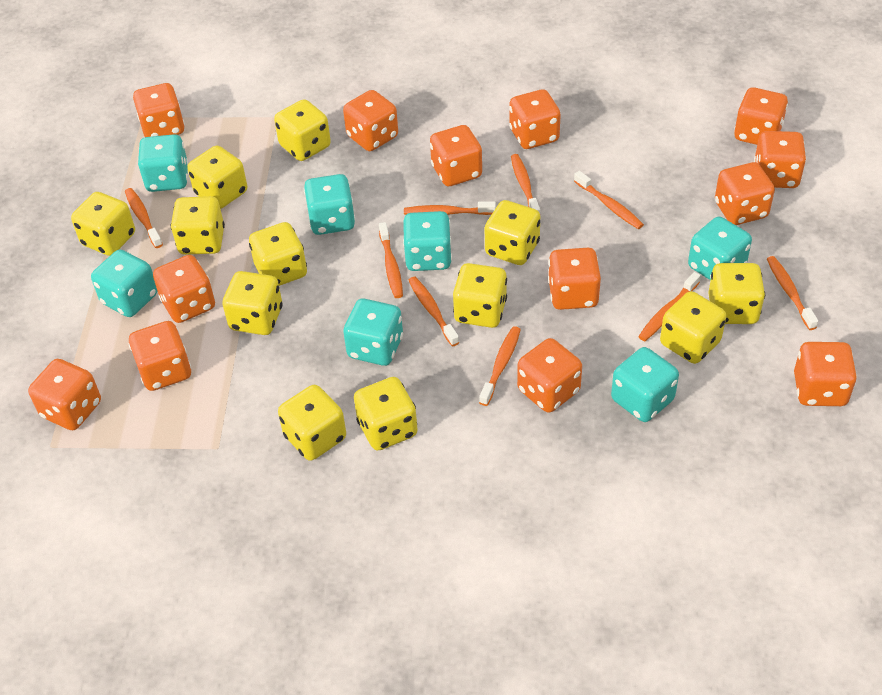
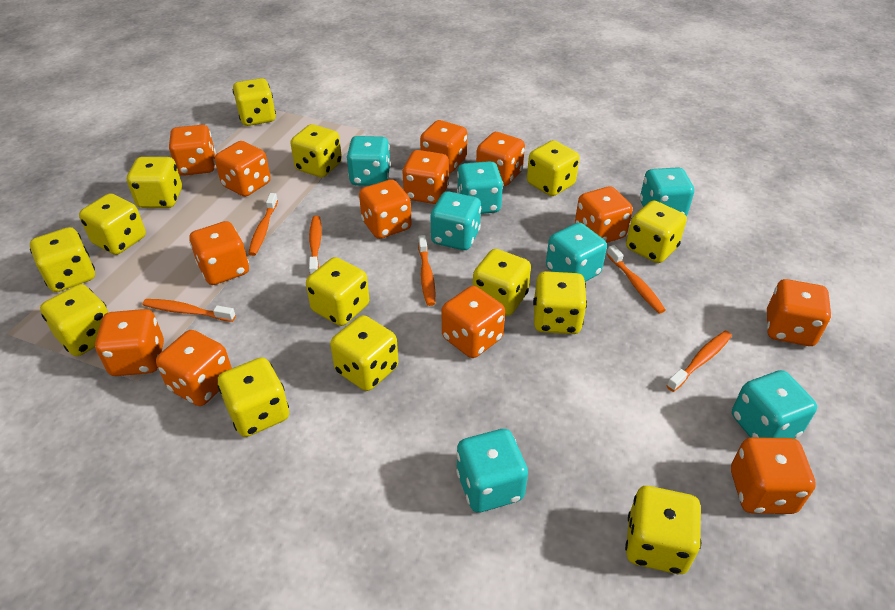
orange toothbrush: 9 -> 6
yellow dice: 12 -> 14

